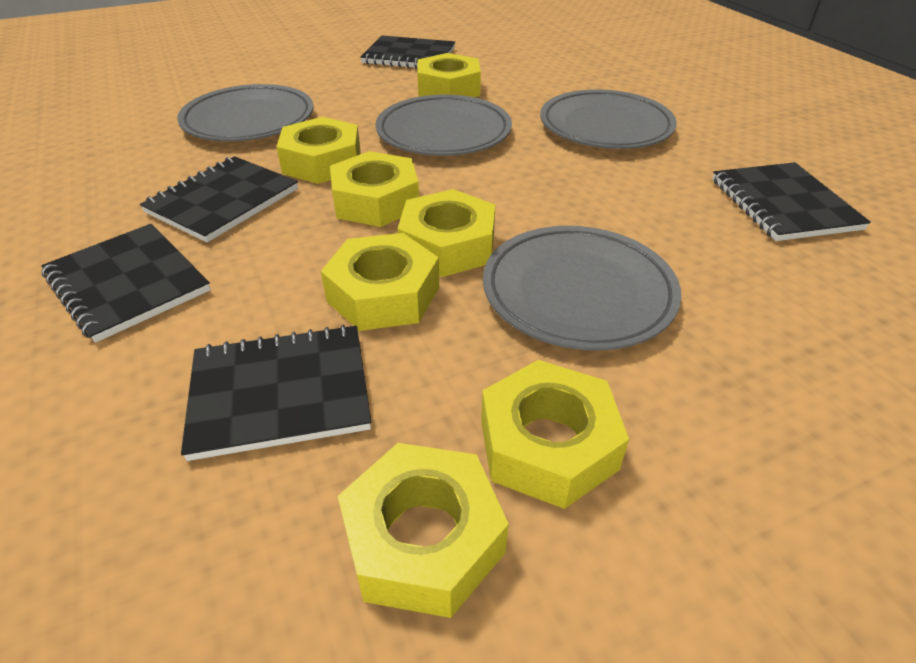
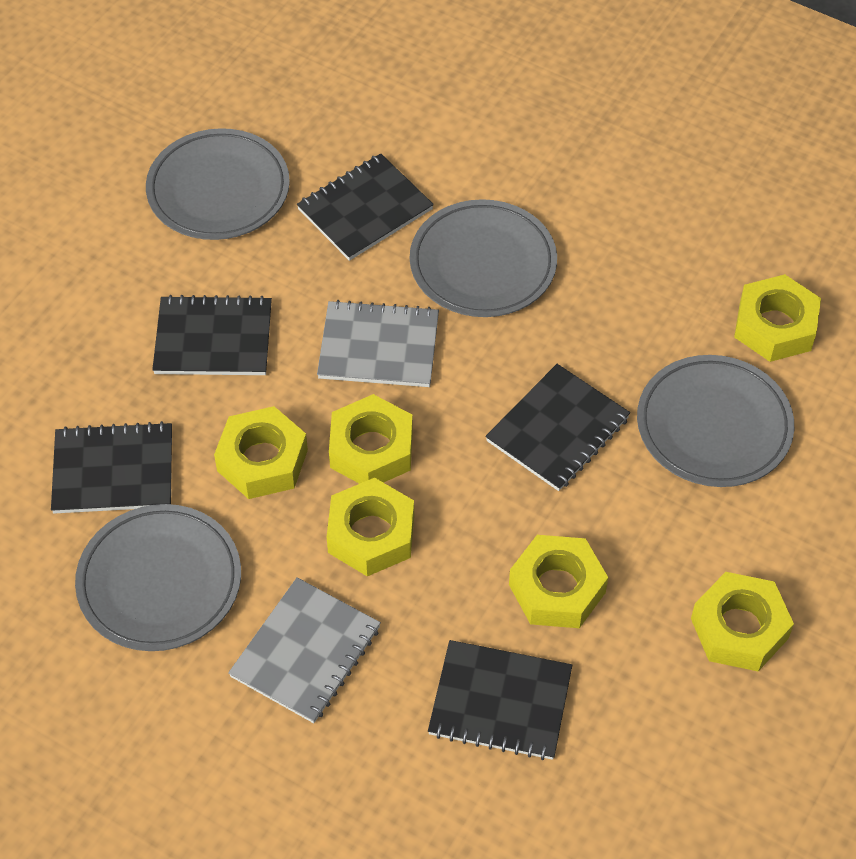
grey notebook: 0 -> 2
yellow nut: 7 -> 6

